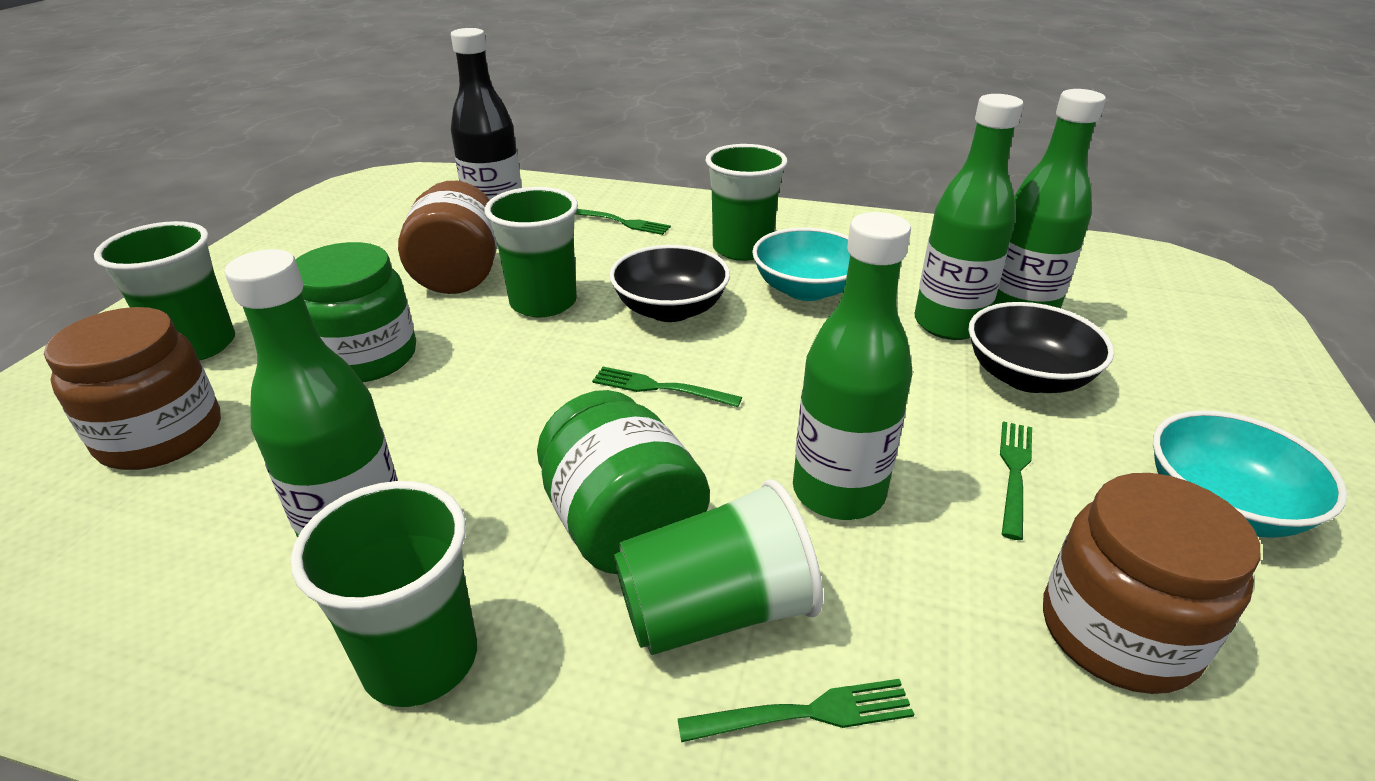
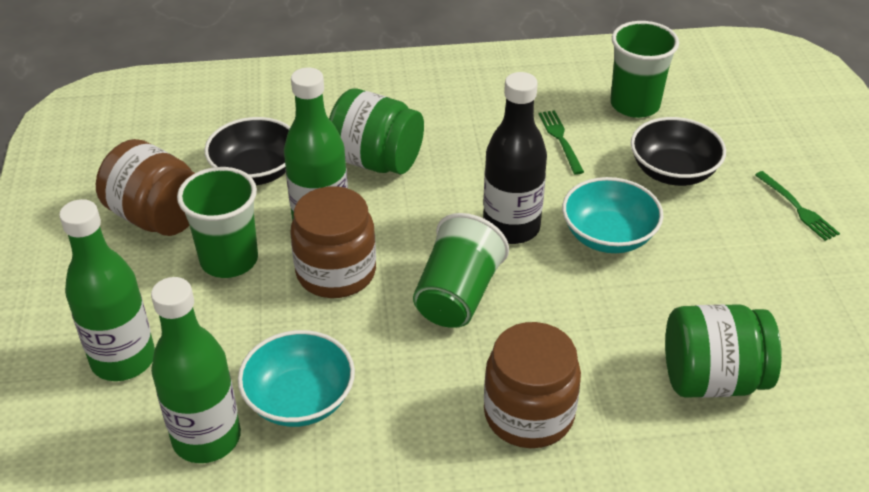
green bottle: 4 -> 3
green cup: 5 -> 3
green fork: 4 -> 2

